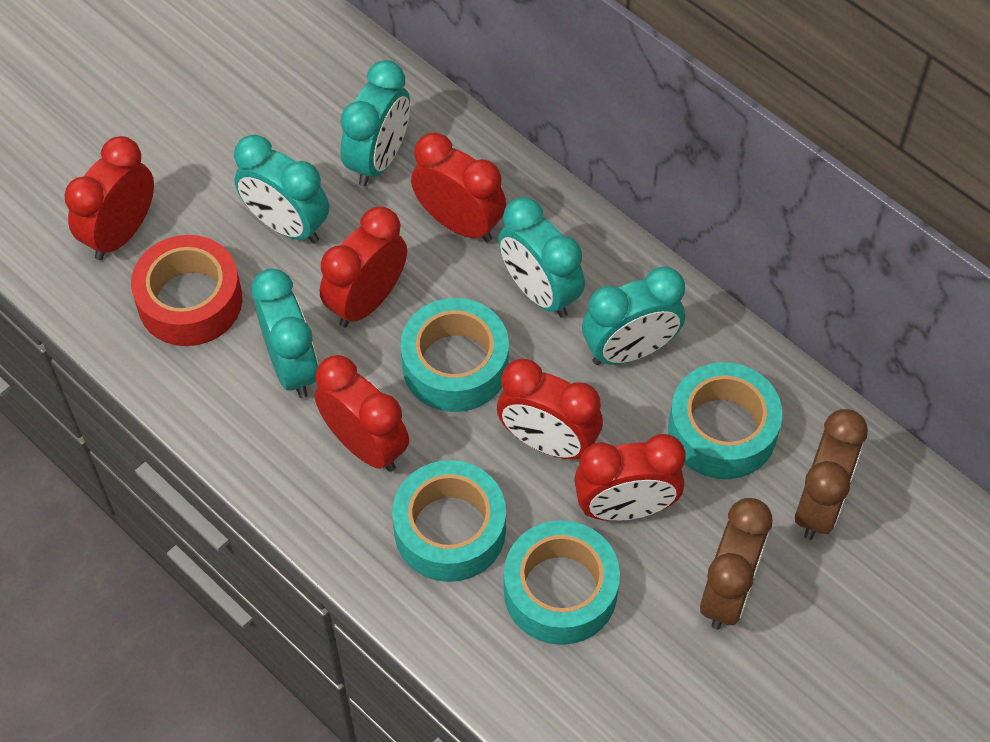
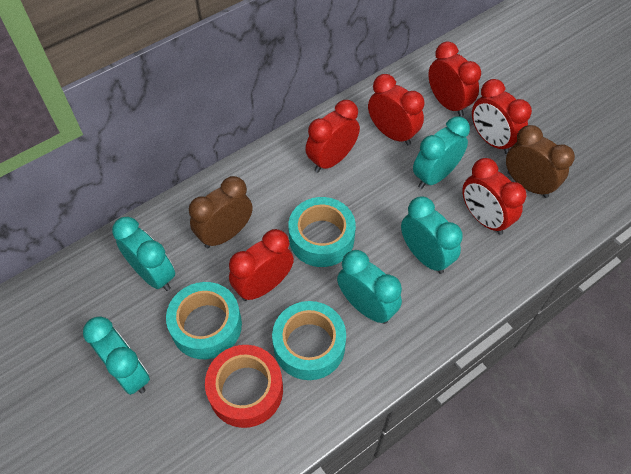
turquoise tape: 4 -> 3

